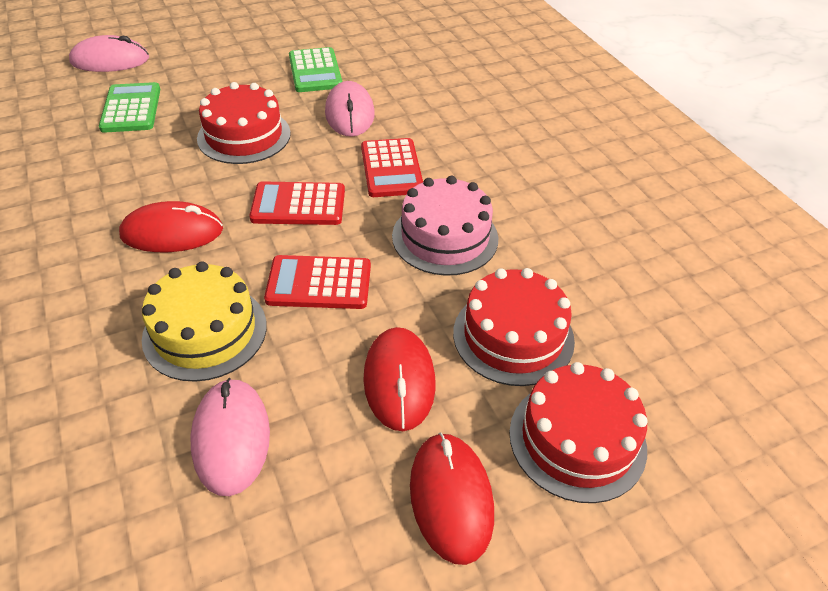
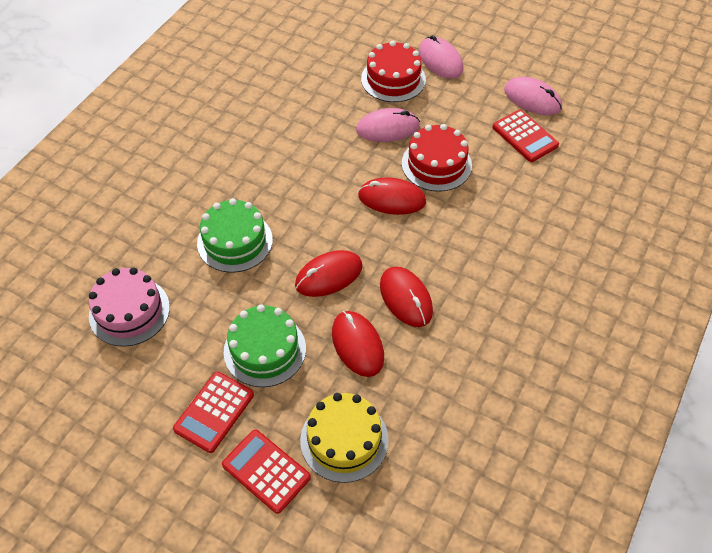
green cake: 0 -> 2
green calculator: 2 -> 0
red cake: 3 -> 2
red mouse: 3 -> 4

